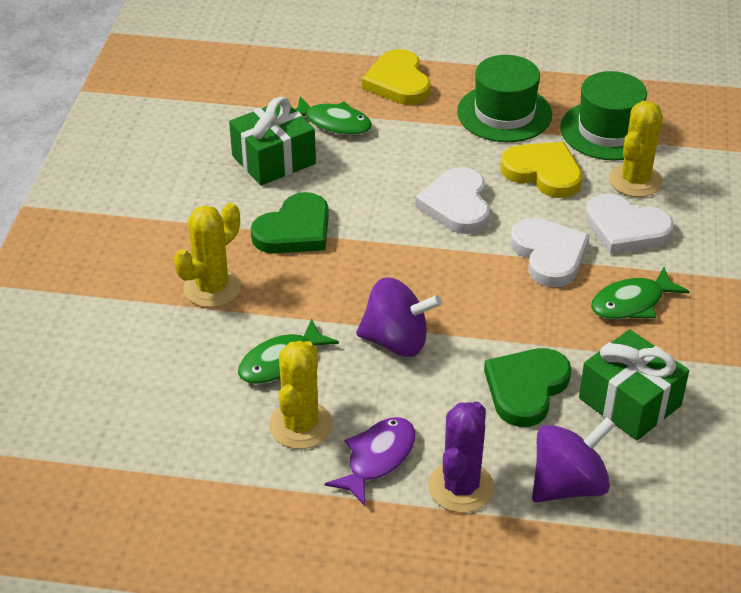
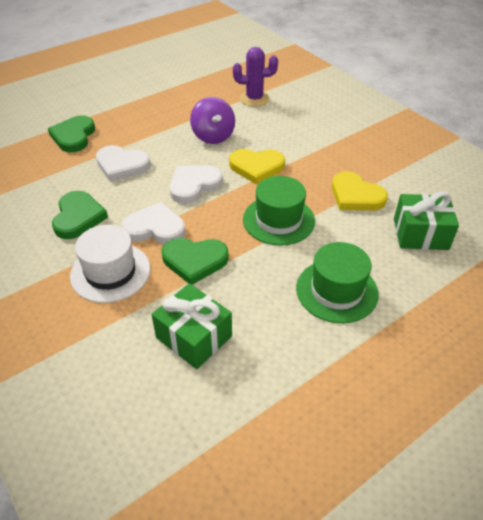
green fish: 3 -> 0
green heart: 2 -> 3
purple fish: 1 -> 0
purple spinning top: 2 -> 1
white hat: 0 -> 1
yellow cactus: 3 -> 0

